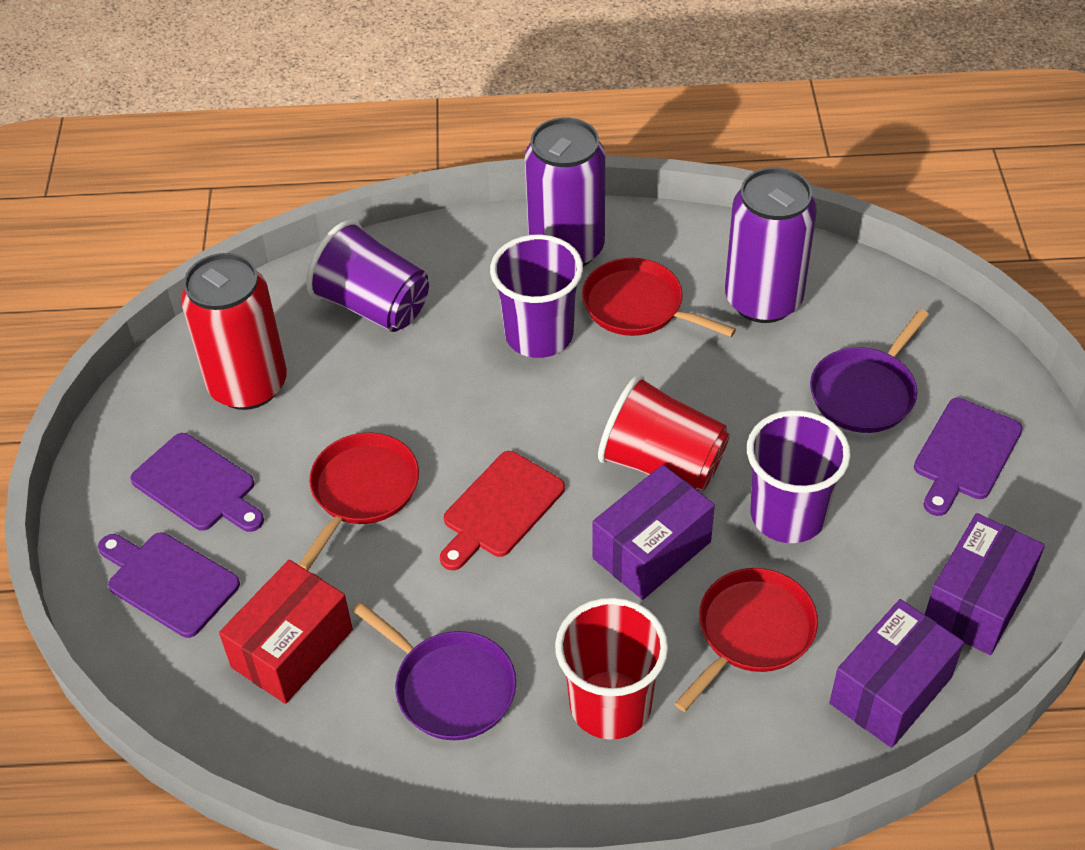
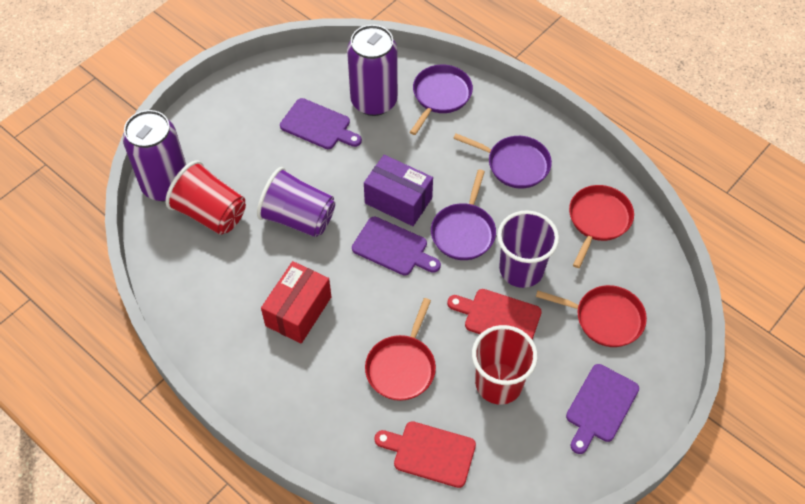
purple box: 3 -> 1
purple cup: 3 -> 2
purple pan: 2 -> 3
red can: 1 -> 0
red cutting board: 1 -> 2

